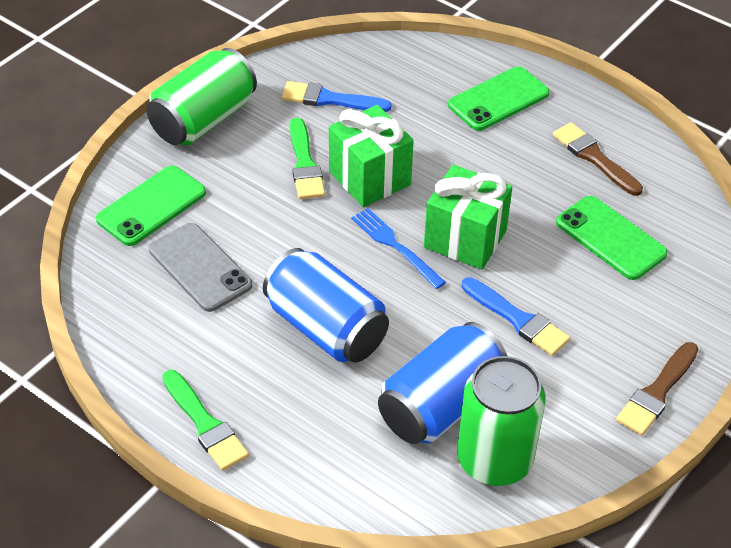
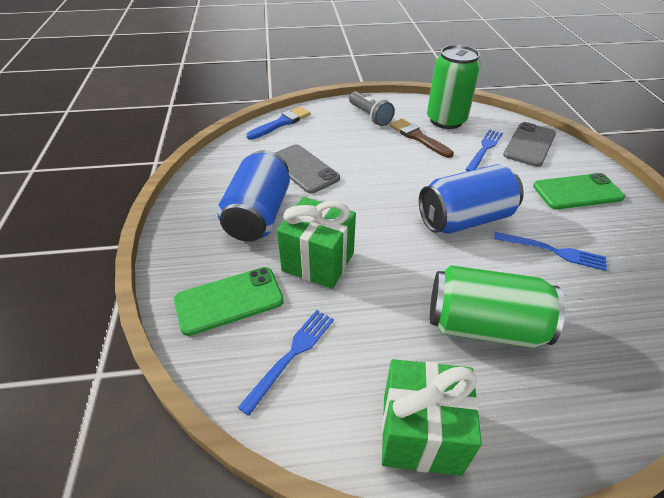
blue brush: 2 -> 1
blue fork: 1 -> 3
brown brush: 2 -> 1
green brush: 2 -> 0
green phone: 3 -> 2
grey flashlight: 0 -> 1
grey phone: 1 -> 2

